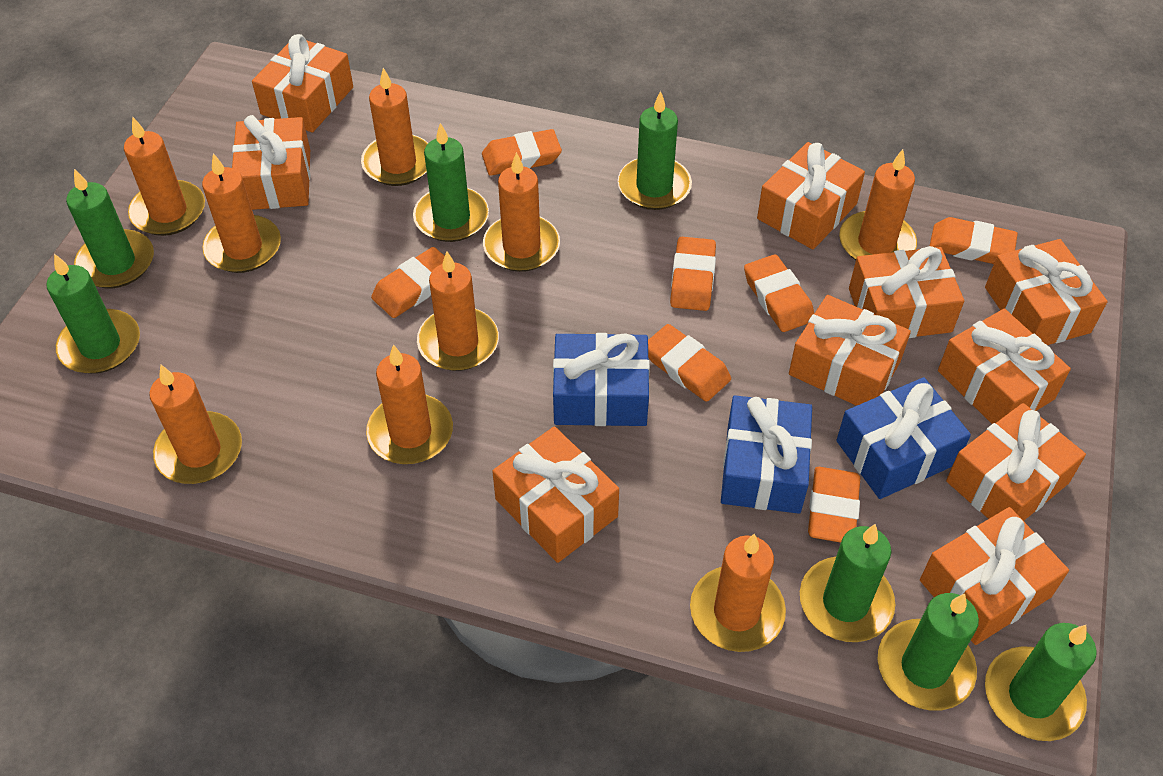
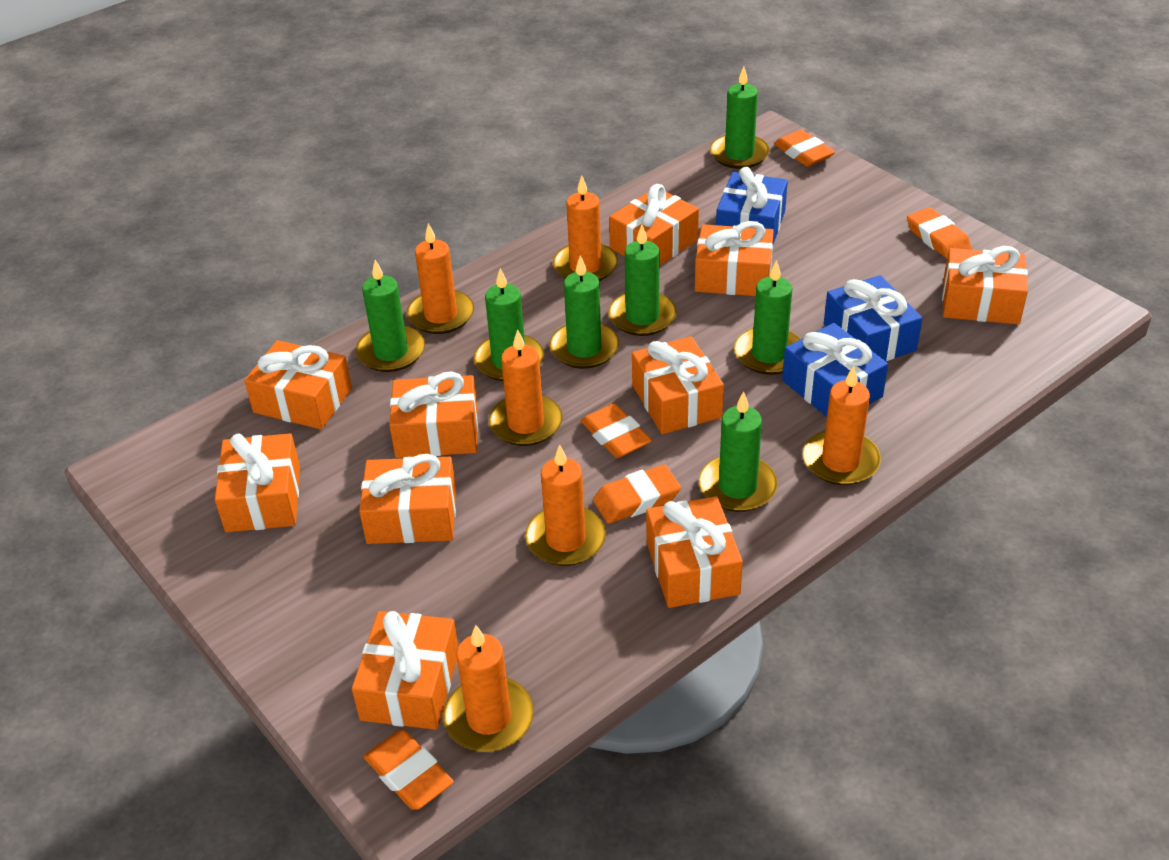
orange candle: 9 -> 6
orange eraser: 7 -> 5

